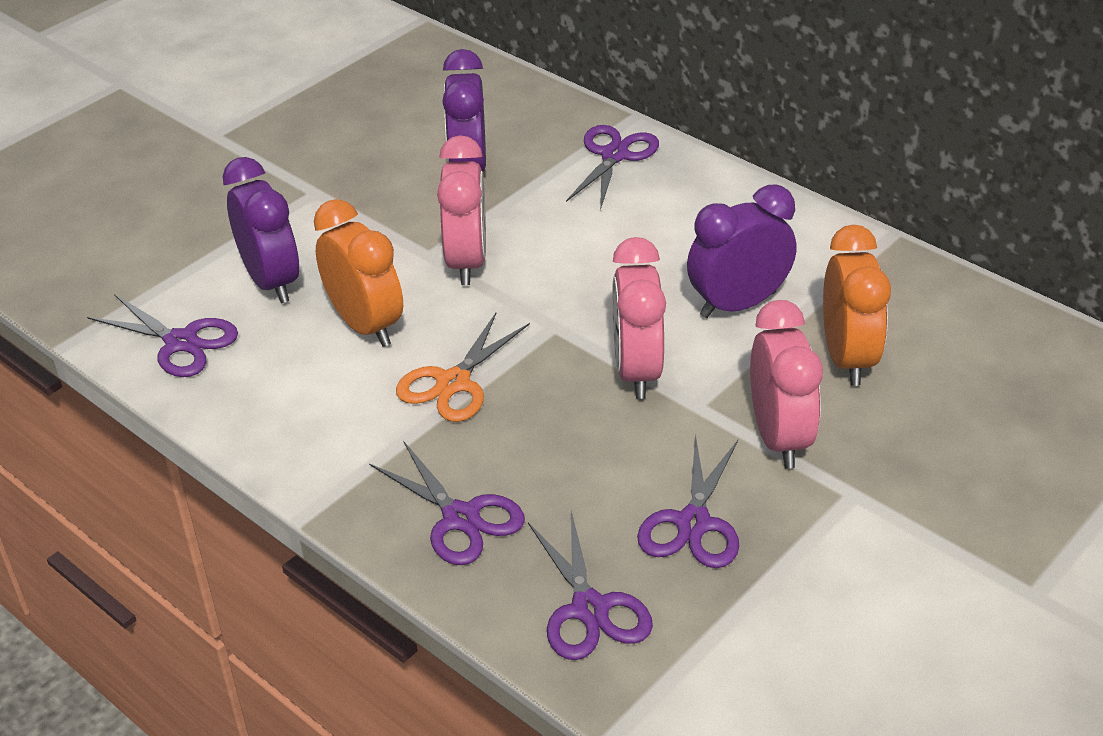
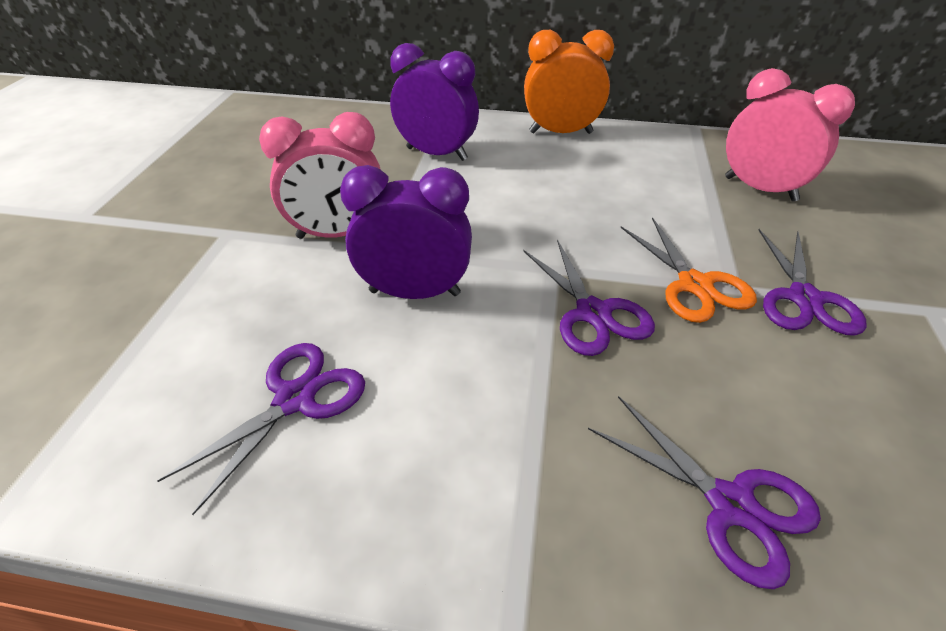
orange clock: 2 -> 1
pink clock: 3 -> 2
purple clock: 3 -> 2
purple scissors: 5 -> 4

